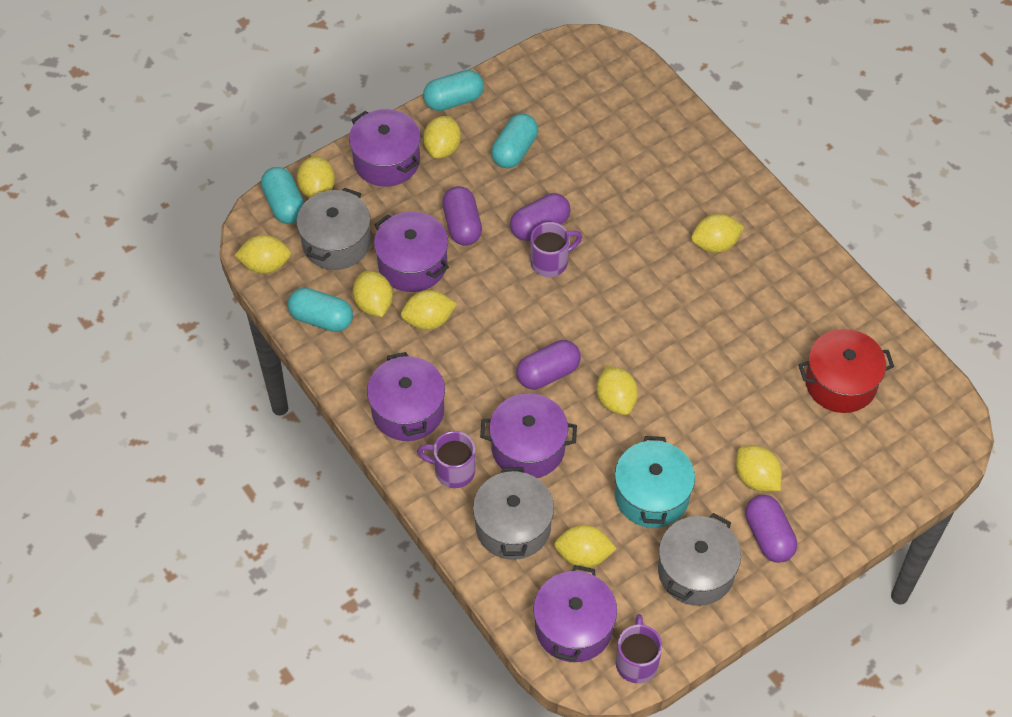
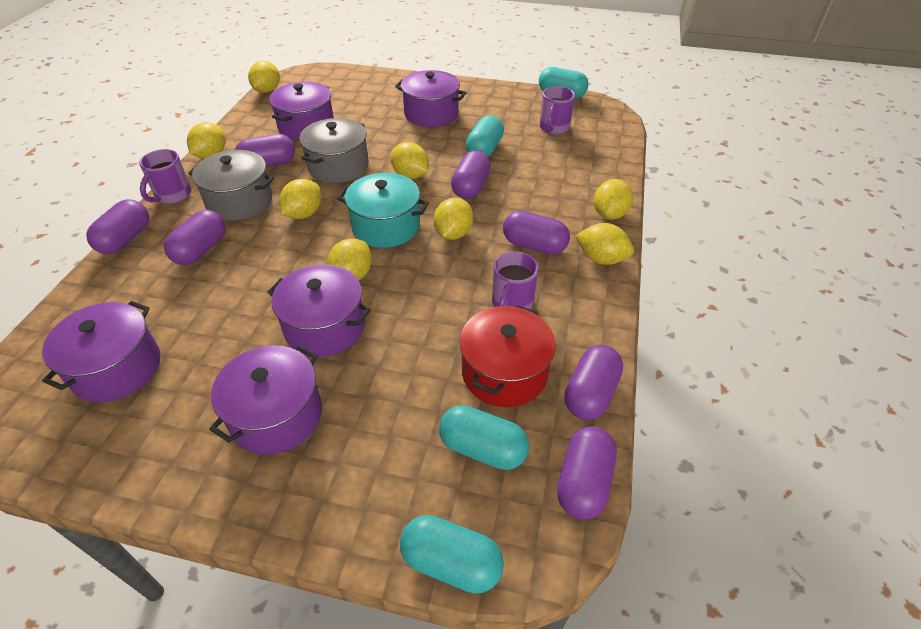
grey pot: 3 -> 2
purple capsule: 4 -> 7
yellow lemon: 9 -> 8

